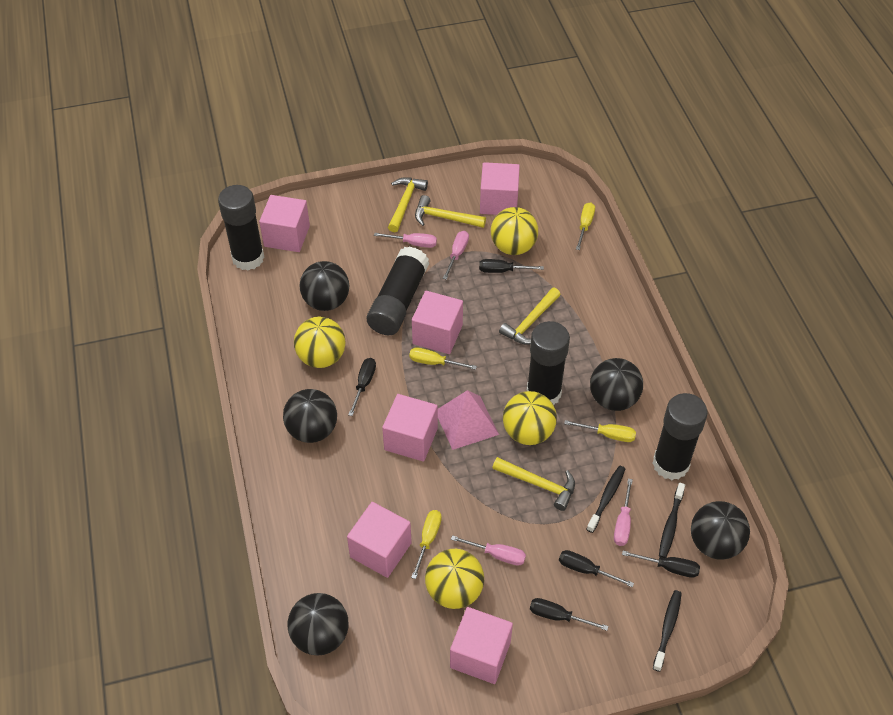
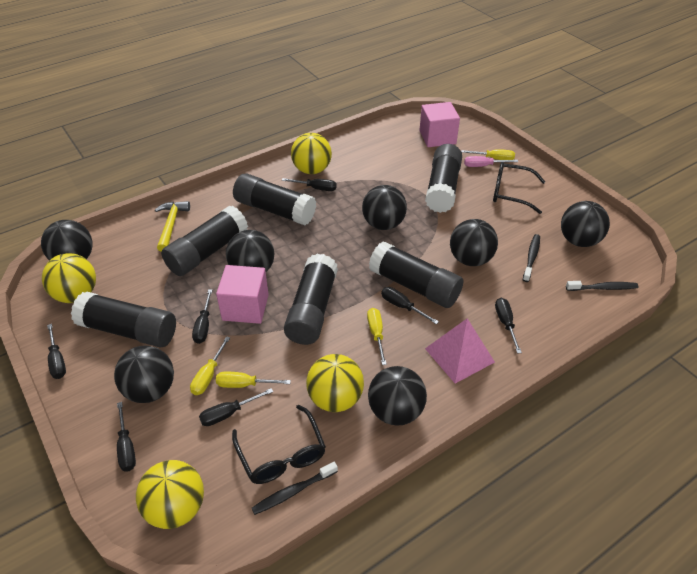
black ball: 5 -> 7
black glasses: 0 -> 2
black glue stick: 4 -> 6
black screwdriver: 5 -> 7
pink cube: 6 -> 2
pink screwdriver: 4 -> 1
yellow hammer: 4 -> 1

